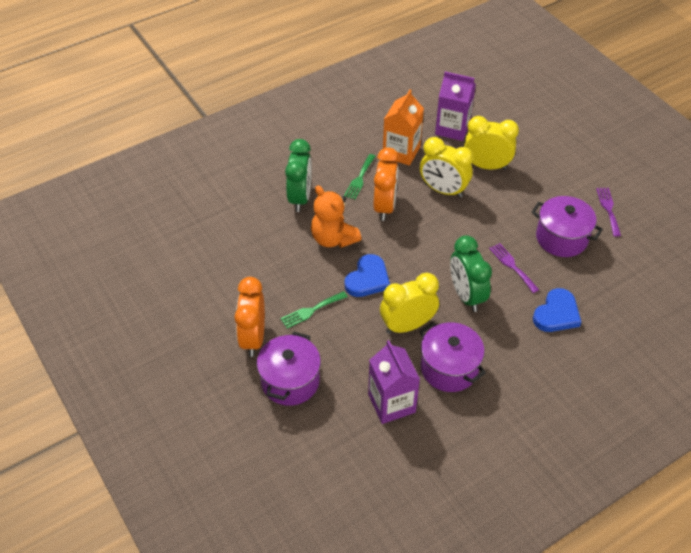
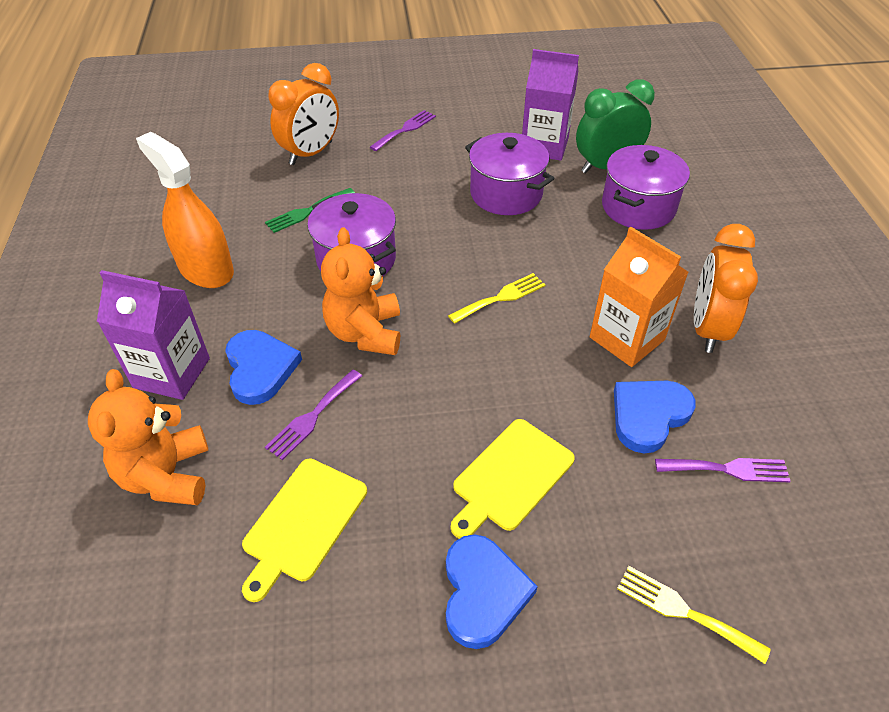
blue heart: 2 -> 3
green clock: 2 -> 1
green fork: 2 -> 1
orange spray bottle: 0 -> 1
orange teddy bear: 1 -> 2
purple fork: 2 -> 3
yellow clock: 3 -> 0
yellow cutting board: 0 -> 2
yellow fork: 0 -> 2

